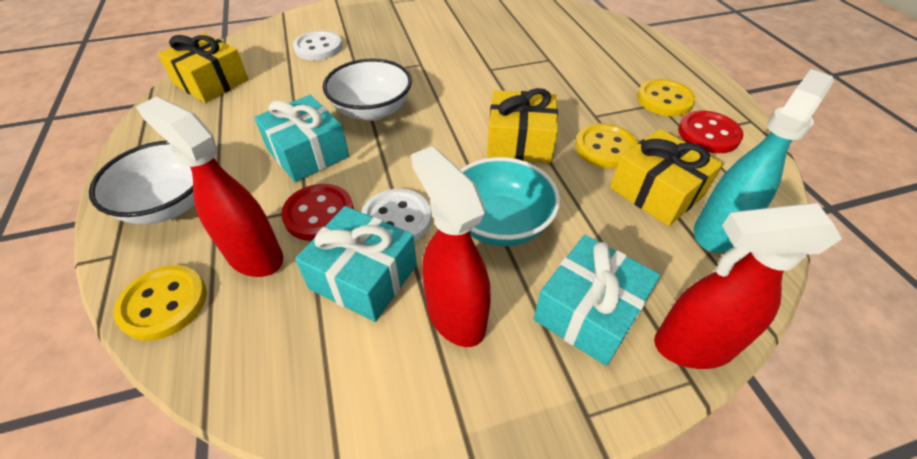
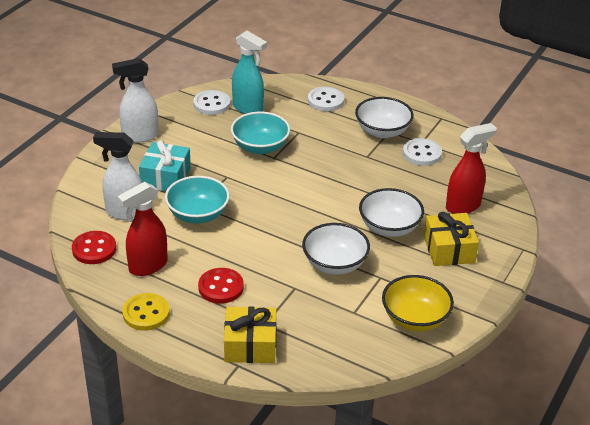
red spray bottle: 3 -> 2
turquoise bowl: 1 -> 2
turquoise gift: 3 -> 1
white bowl: 2 -> 3
white button: 2 -> 3
white spray bottle: 0 -> 2
yellow bowl: 0 -> 1
yellow button: 3 -> 1
yellow gift: 3 -> 2

